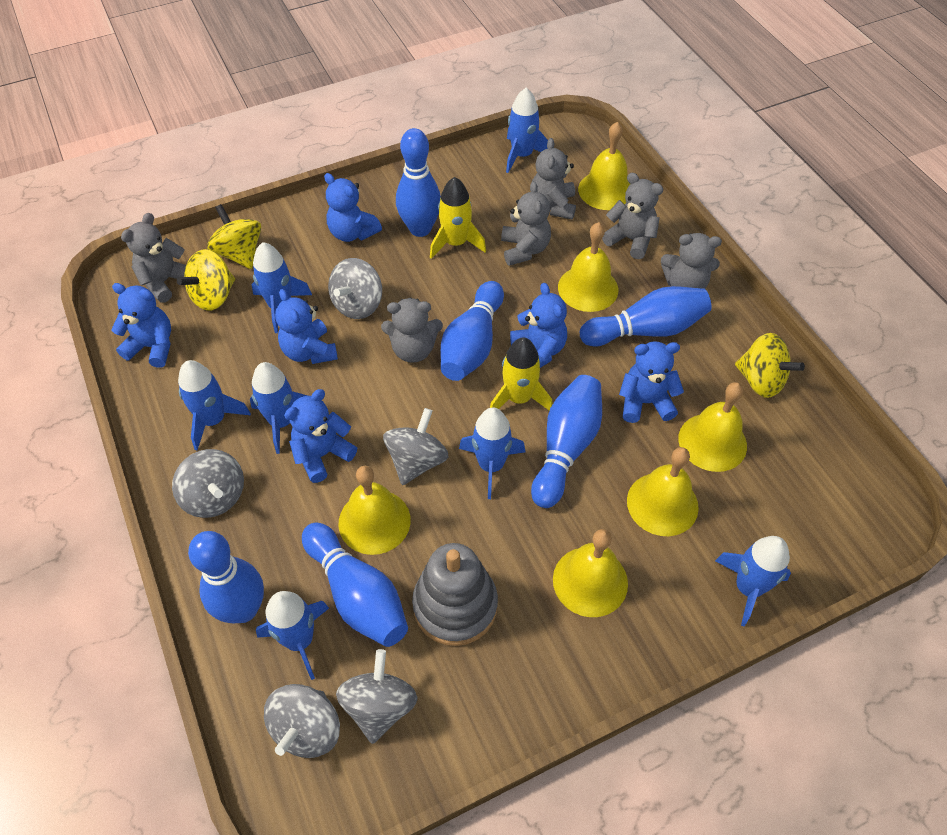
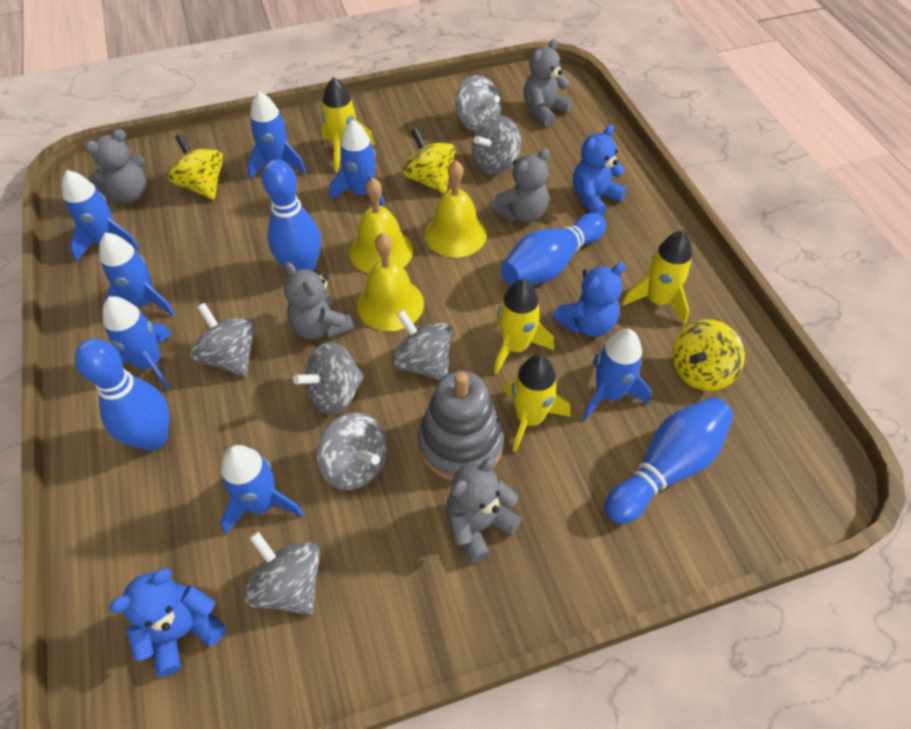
blue bowling pin: 6 -> 4
blue teddy bear: 6 -> 3
grey spinning top: 5 -> 7
grey teddy bear: 6 -> 5
yellow bell: 6 -> 3
yellow rocket: 2 -> 4

